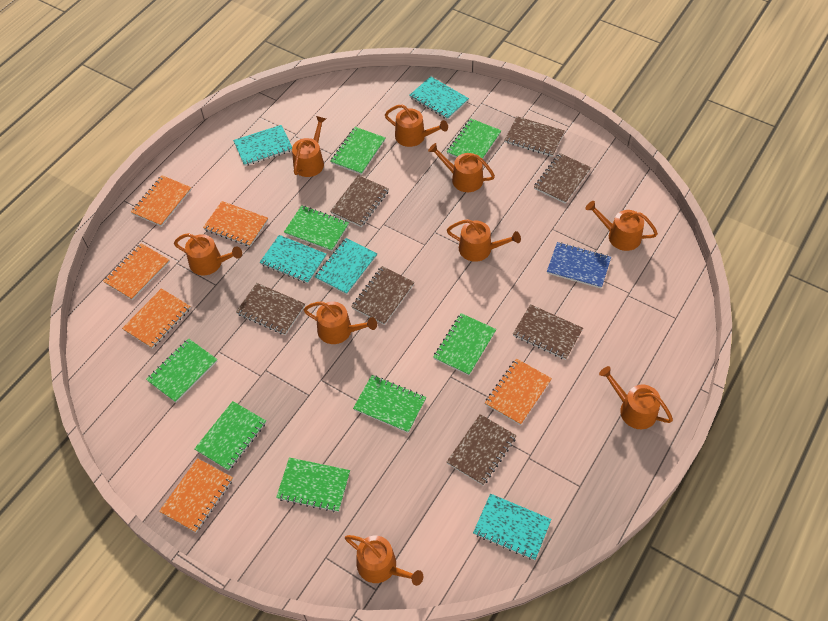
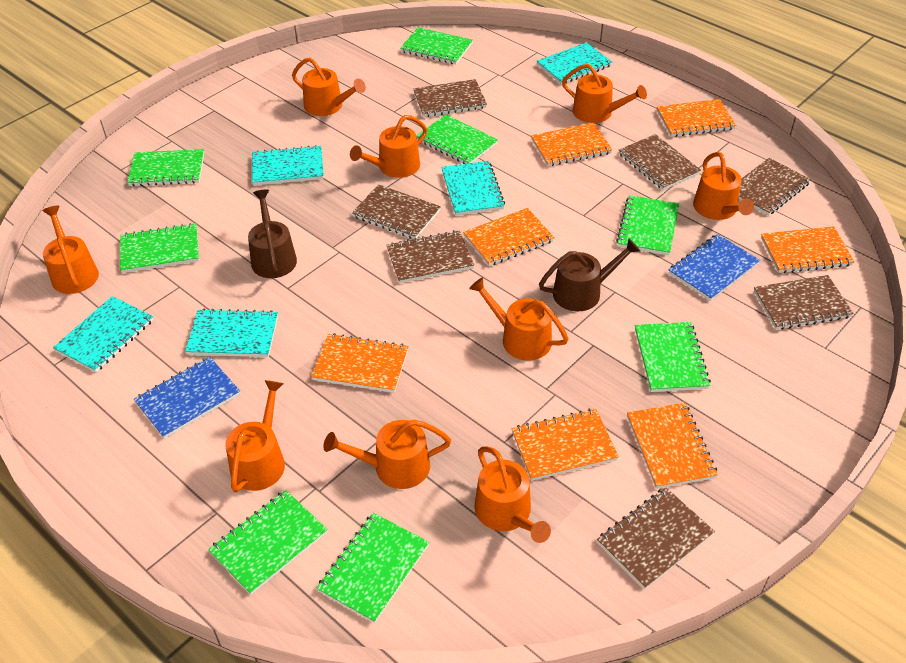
blue notebook: 1 -> 2
brown watering can: 0 -> 2
orange notebook: 6 -> 7

